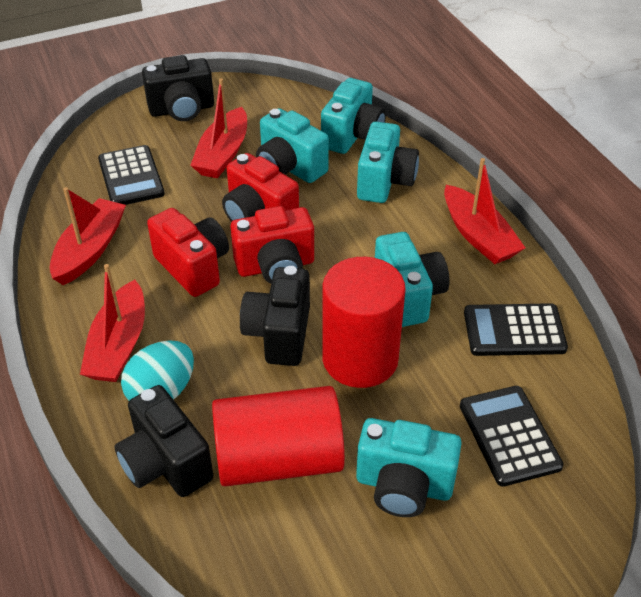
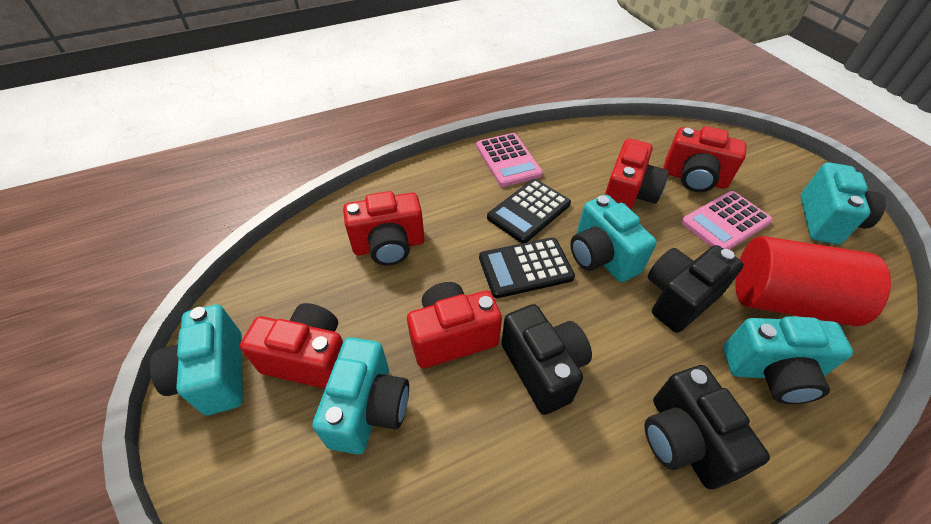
black calculator: 3 -> 2
pink calculator: 0 -> 2
red boat: 4 -> 0
red camera: 3 -> 5
red cylinder: 2 -> 1
turquoise egg: 1 -> 0

